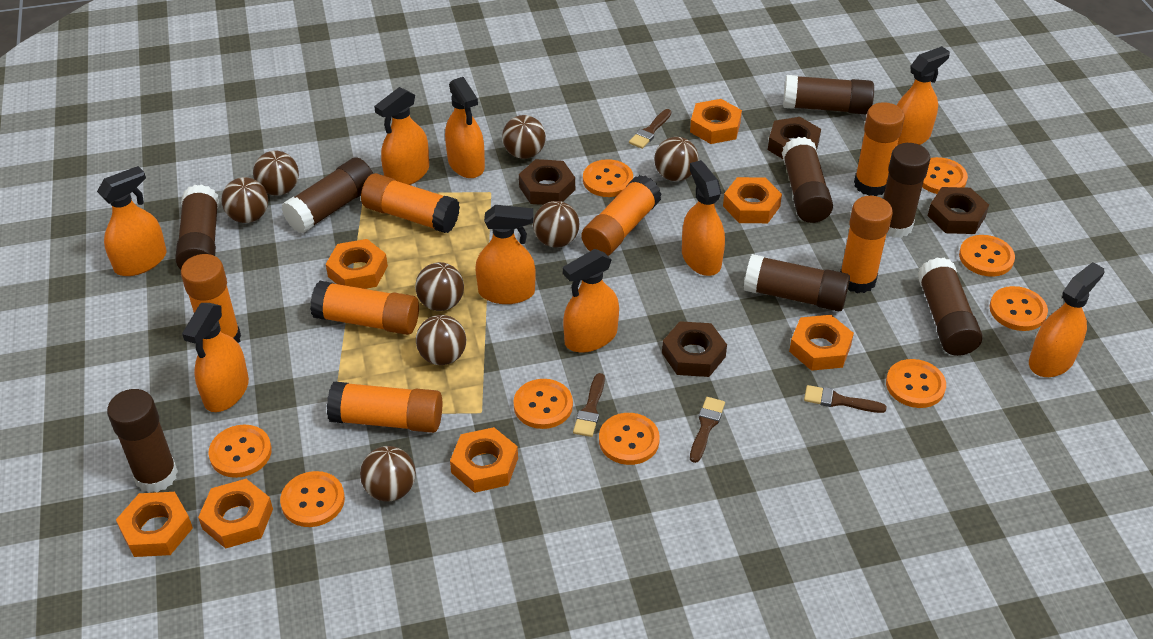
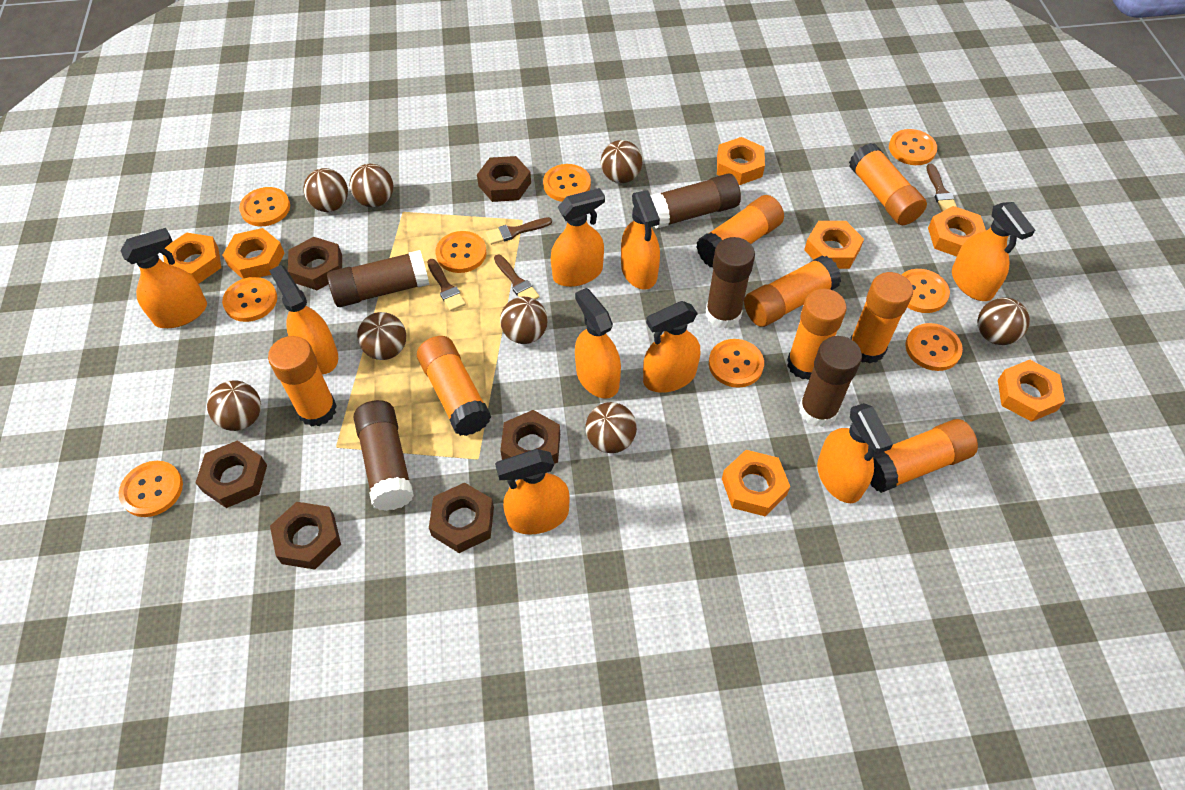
brown glue stick: 8 -> 5
brown nut: 4 -> 6
orange glue stick: 7 -> 8

